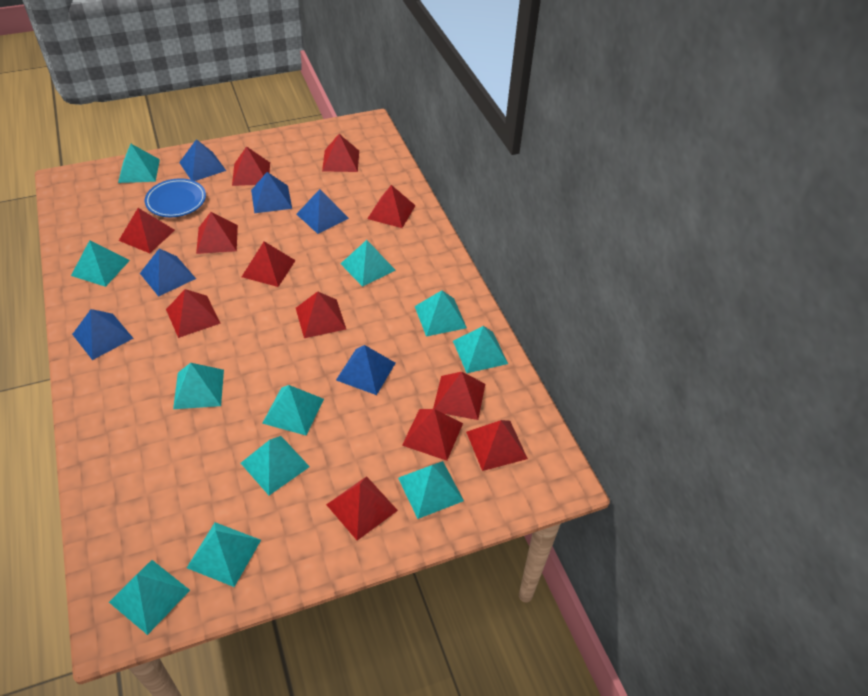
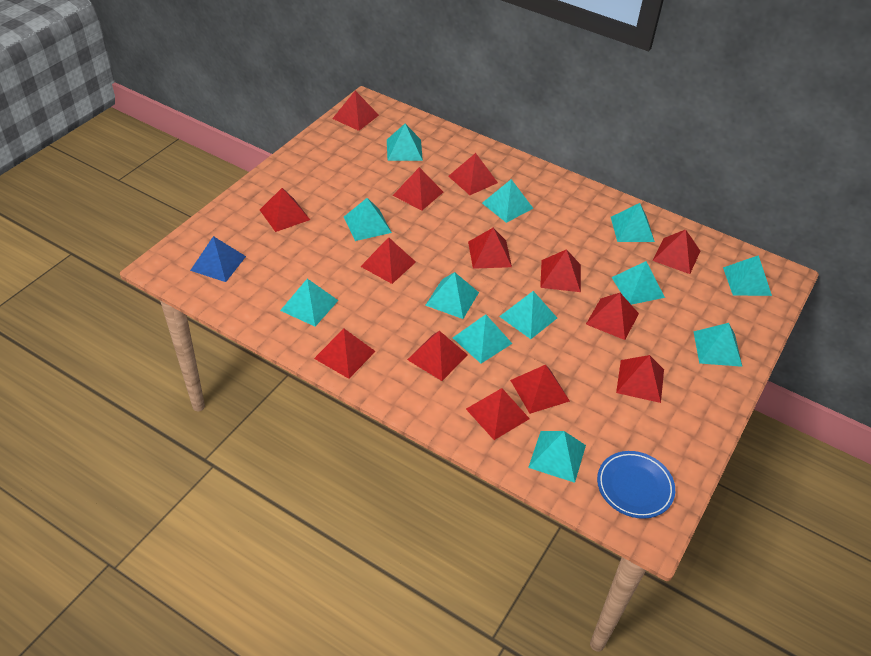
blue pyramid: 6 -> 1
red pyramid: 12 -> 14
turquoise pyramid: 11 -> 12

